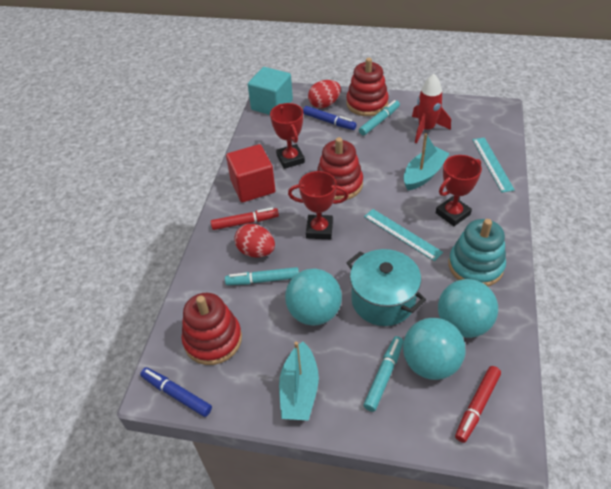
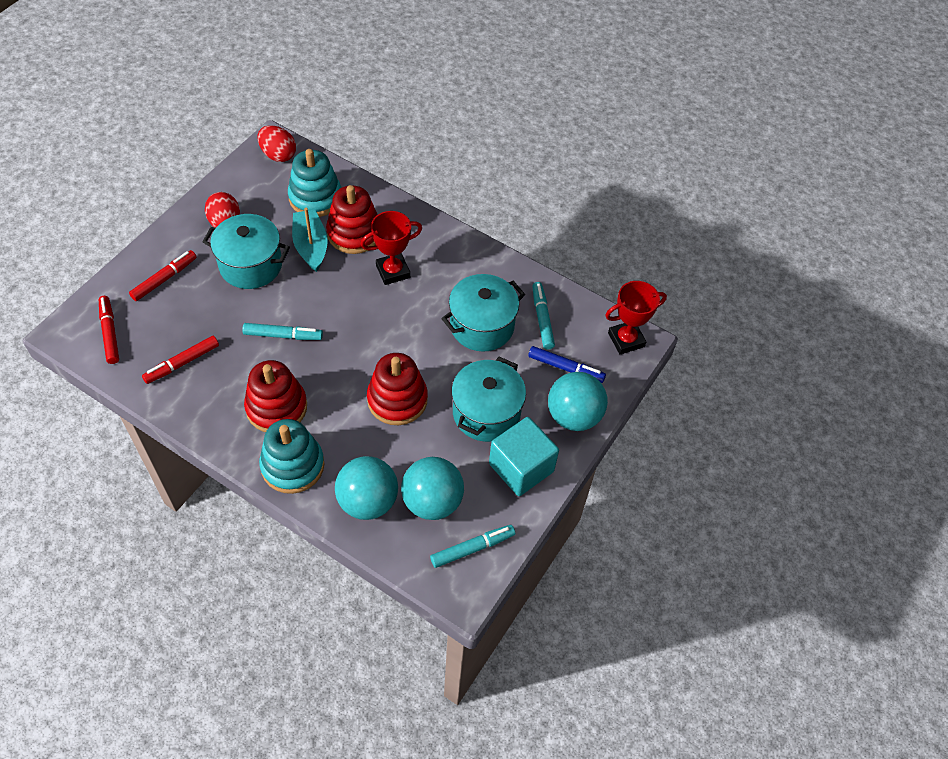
blue marker: 2 -> 1
red cube: 1 -> 0
red marker: 2 -> 3
red rocket: 1 -> 0
red trophy: 3 -> 2
turquoise boat: 2 -> 1
turquoise pot: 1 -> 3
turquoise ruler: 2 -> 0
turquoise stacking toy: 1 -> 2

